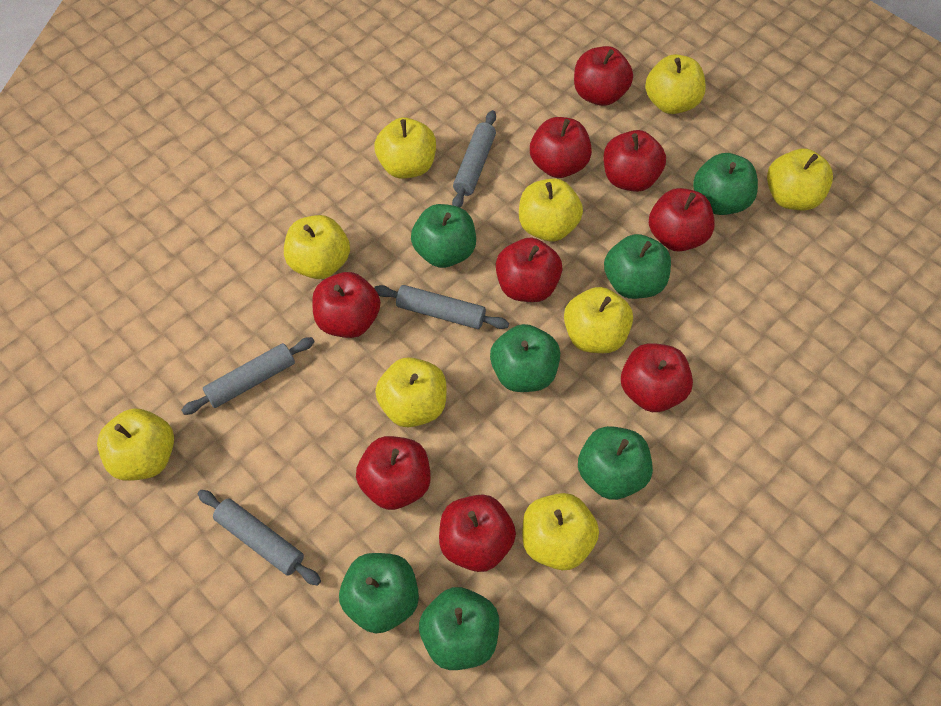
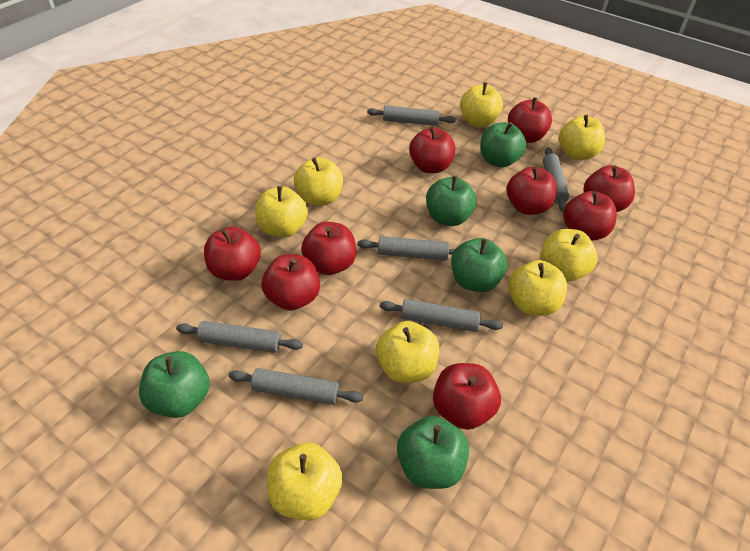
green apple: 7 -> 5
grey rolling pin: 4 -> 6
yellow apple: 9 -> 8

